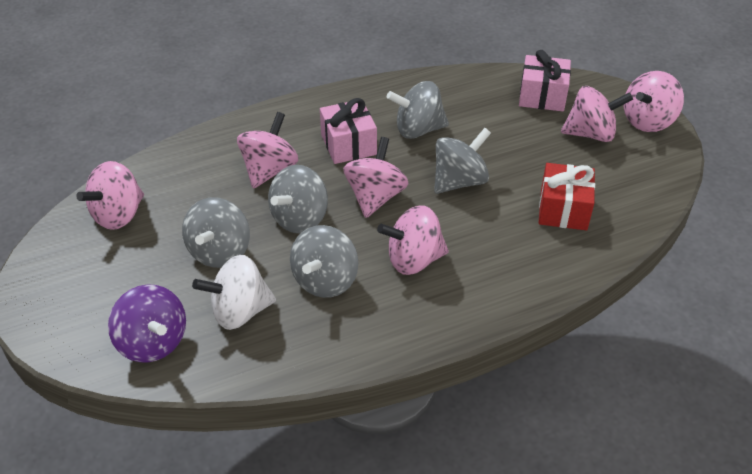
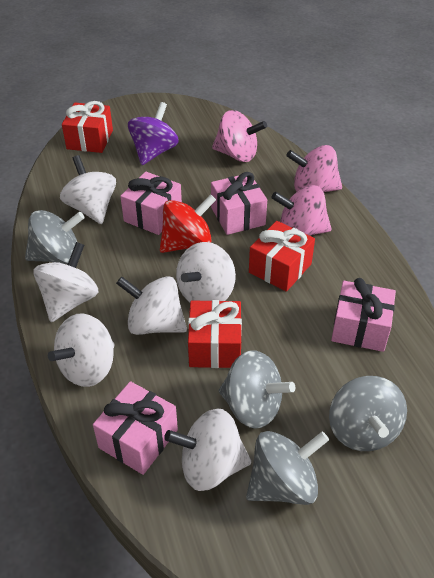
grey spinning top: 5 -> 4
pink gift: 2 -> 4
pink spinning top: 6 -> 3
red gift: 1 -> 3
red spinning top: 0 -> 1
white spinning top: 1 -> 6

